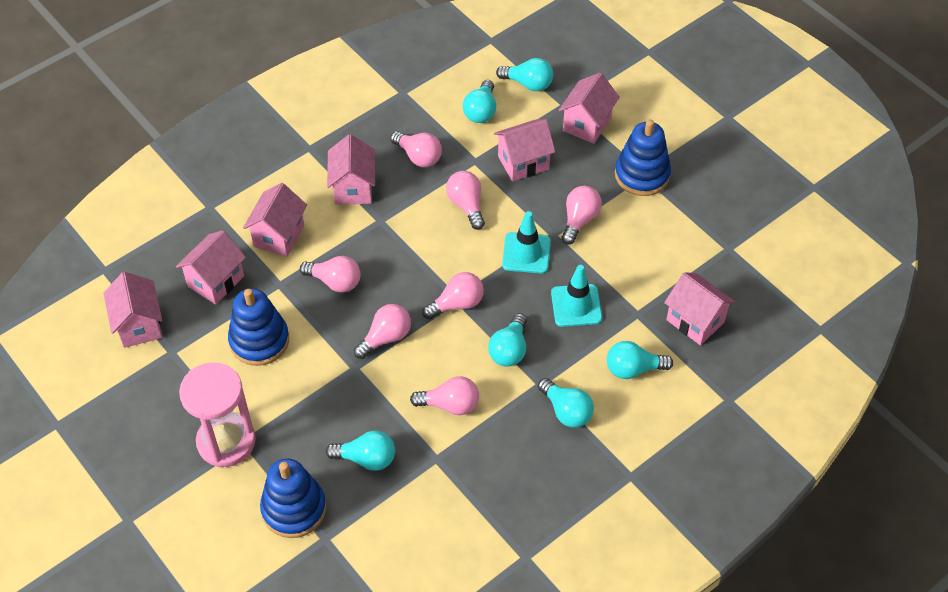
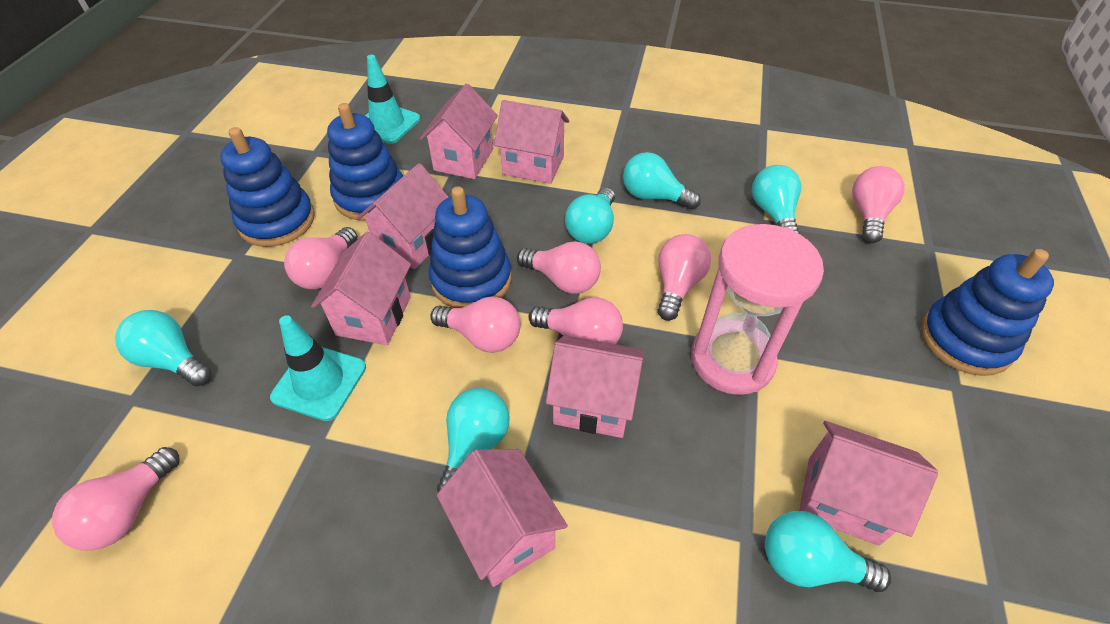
blue stacking toy: 3 -> 4

